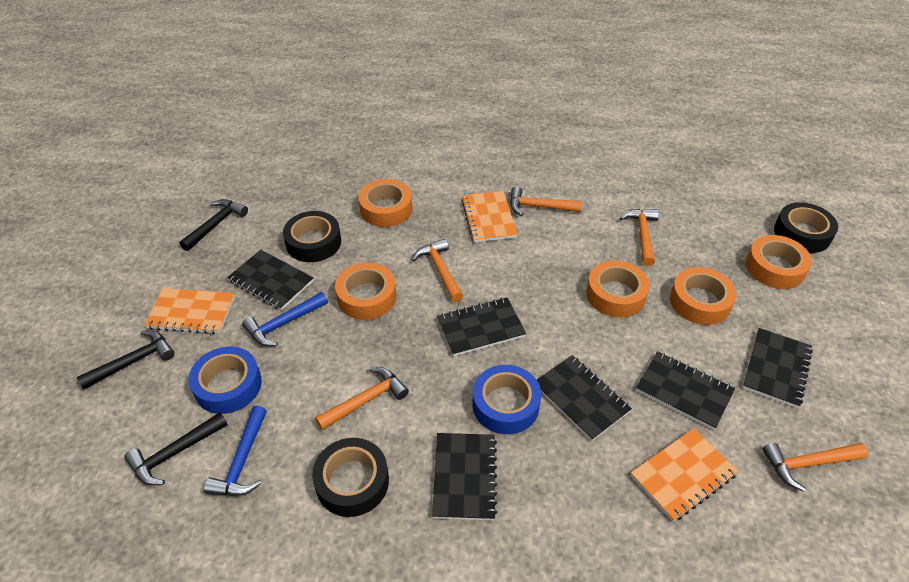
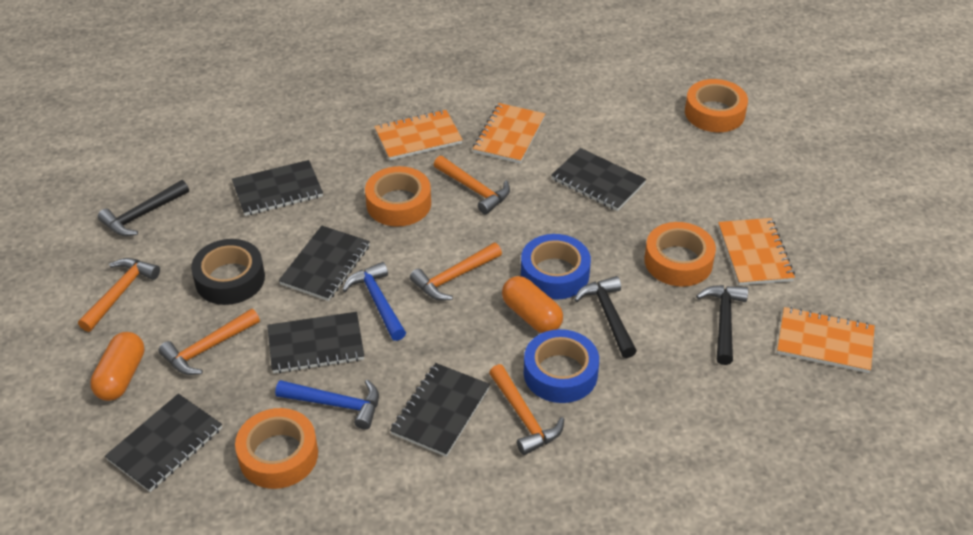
black tape: 3 -> 1
orange capsule: 0 -> 2
orange notebook: 3 -> 4
orange tape: 5 -> 4

